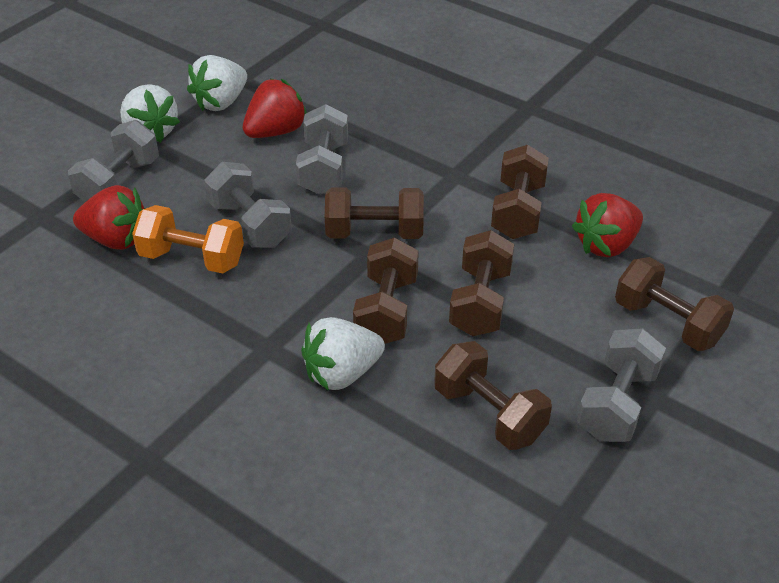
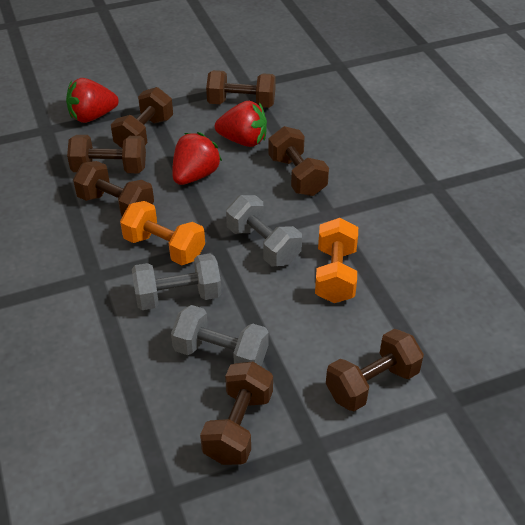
brown dumbbell: 6 -> 7
grey dumbbell: 4 -> 3
orange dumbbell: 1 -> 2
white strawberry: 3 -> 0

